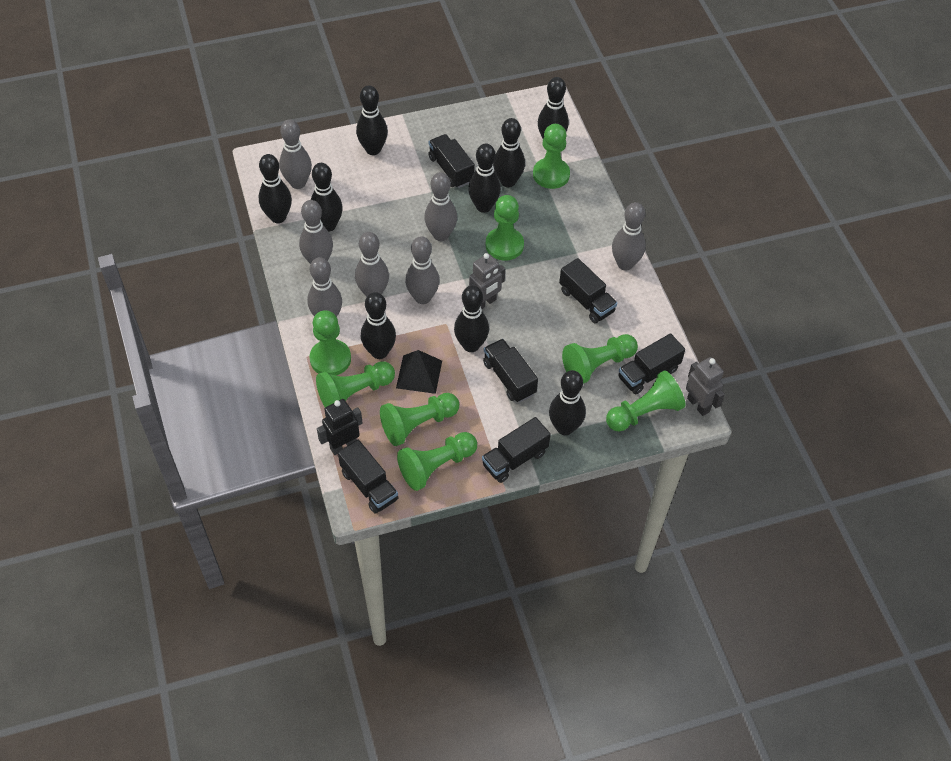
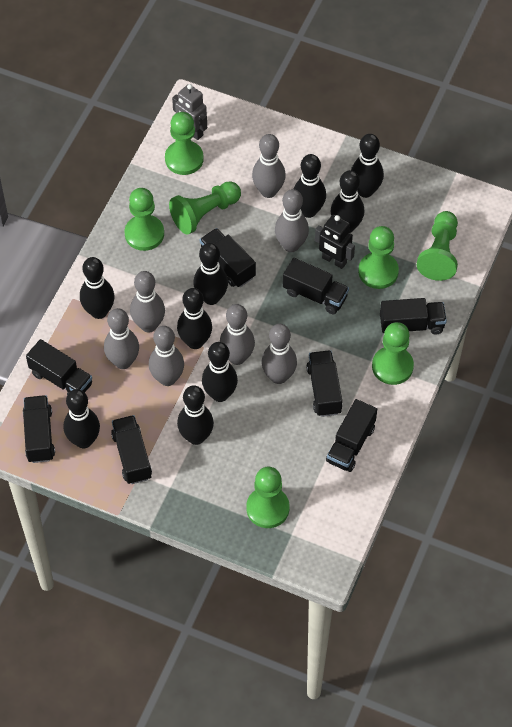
black pyramid: 1 -> 0
black truck: 6 -> 8
green pawn: 8 -> 7
grey robot: 2 -> 1

